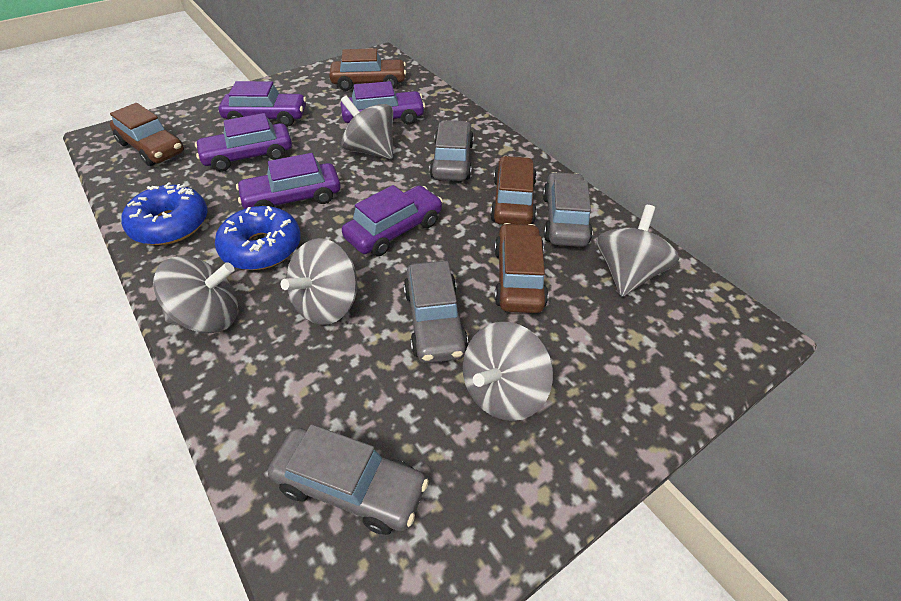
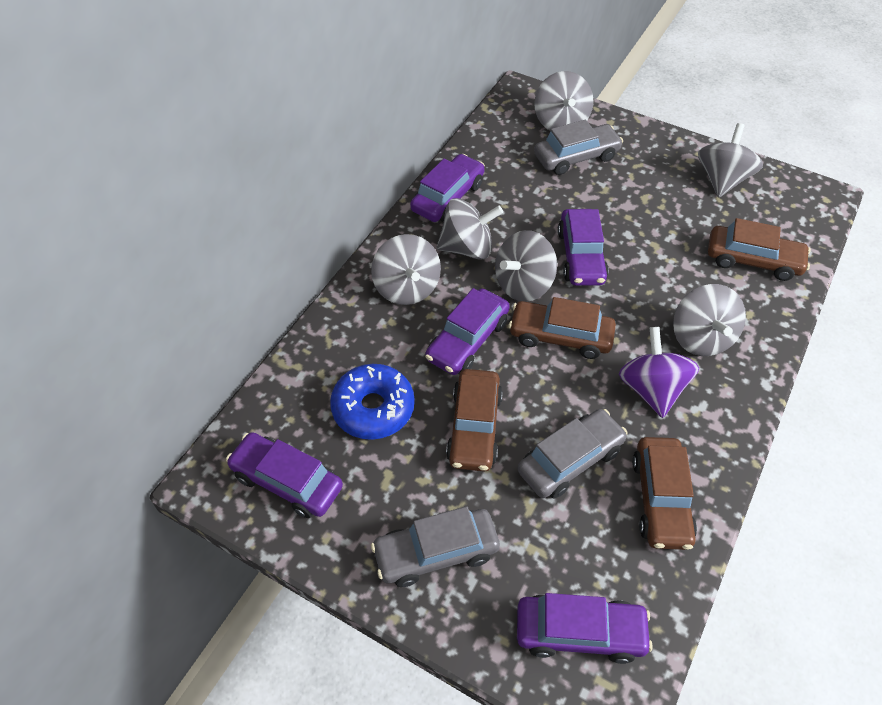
blue donut: 2 -> 1
grey car: 4 -> 3
grey spinning top: 5 -> 6
purple spinning top: 0 -> 1

